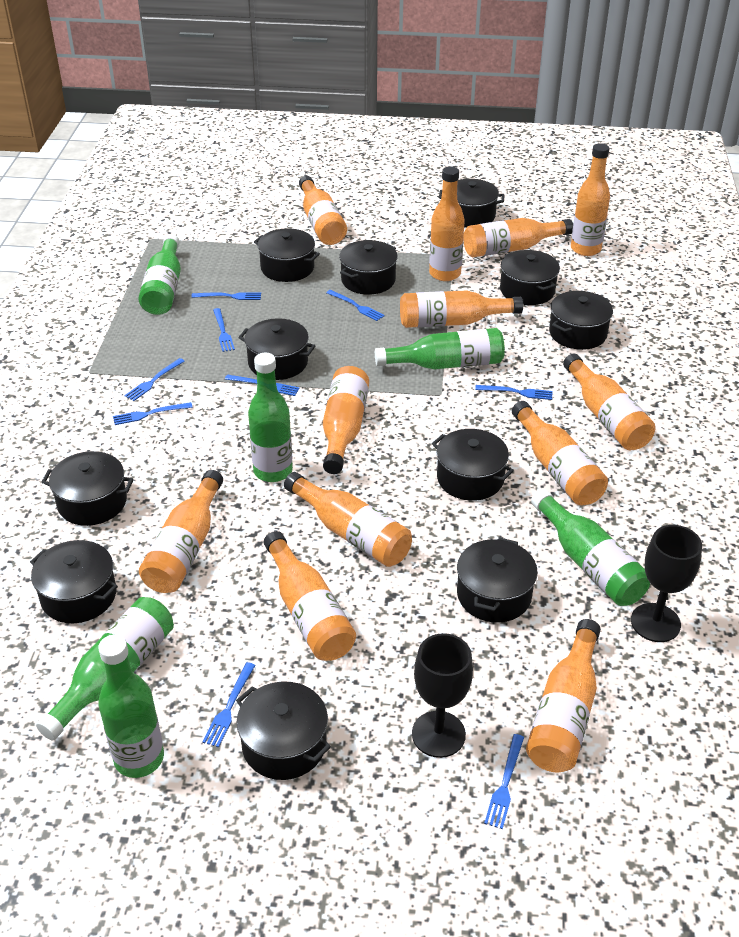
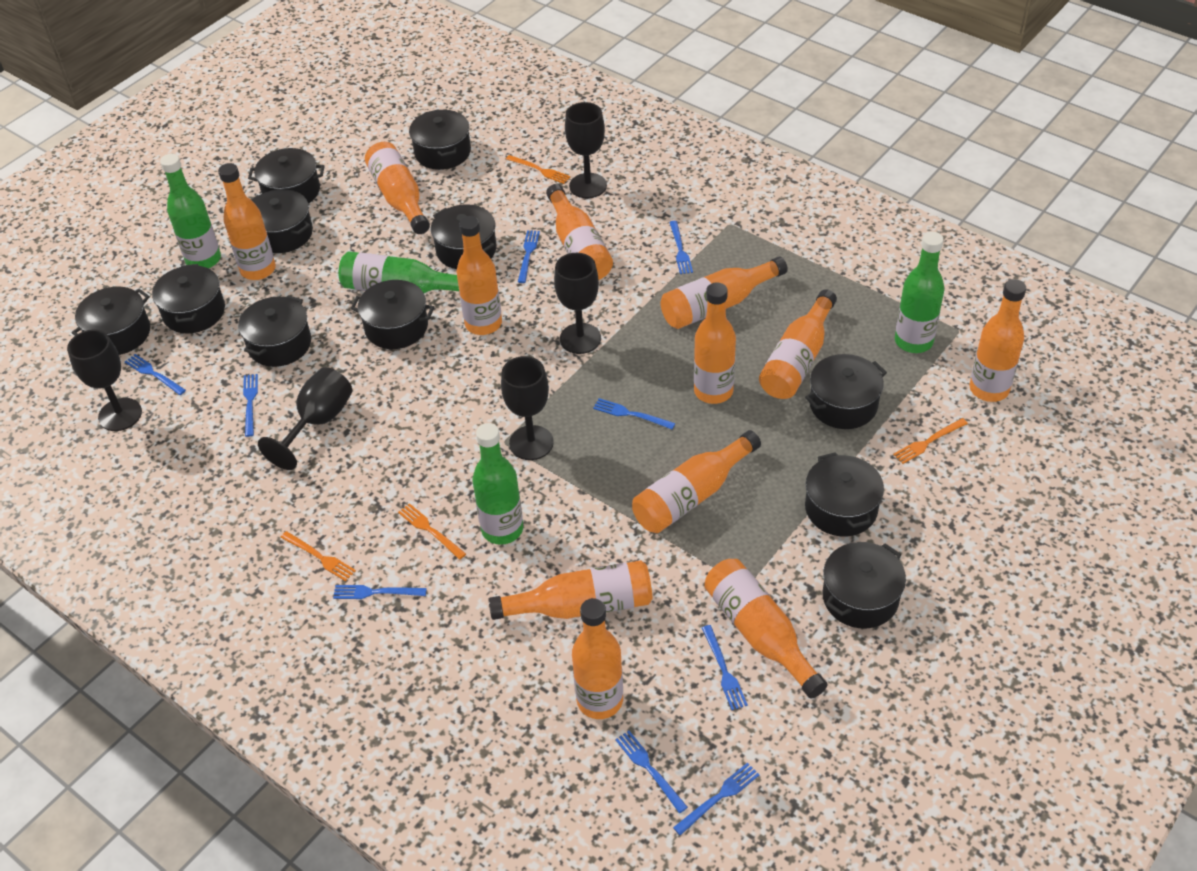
black goblet: 2 -> 5
green bottle: 6 -> 4
orange fork: 0 -> 4

